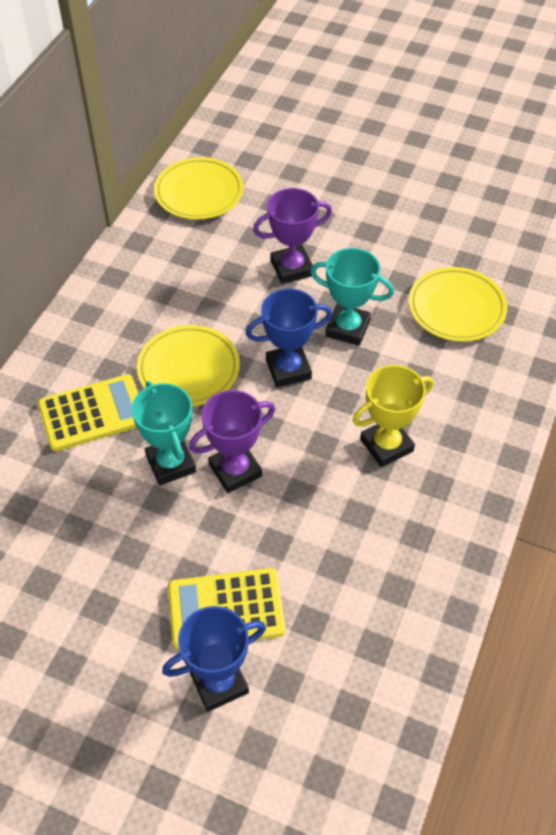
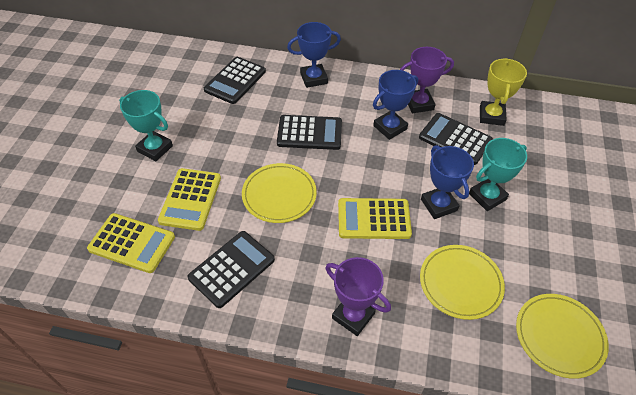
black calculator: 0 -> 4
blue trophy: 2 -> 3
yellow calculator: 2 -> 3

